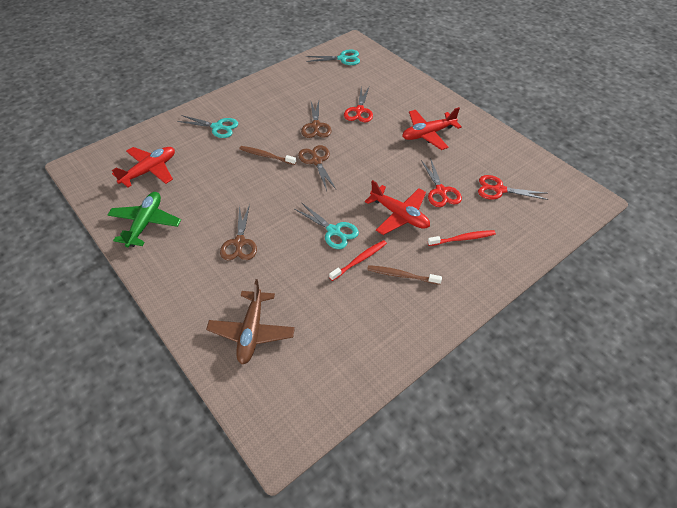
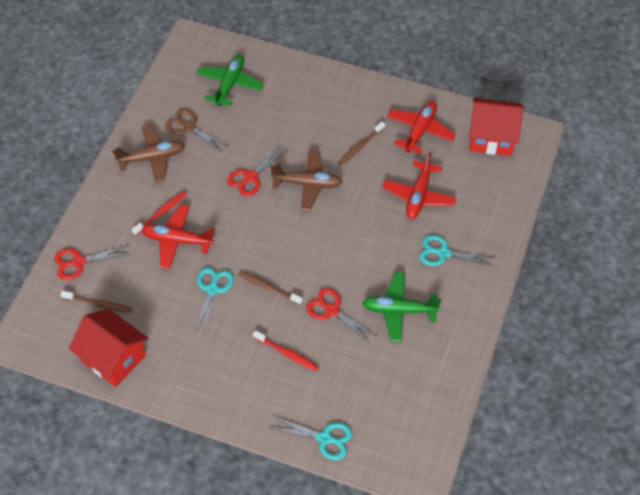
brown plane: 1 -> 2
brown scissors: 3 -> 1
brown toothbrush: 2 -> 3
green plane: 1 -> 2
red house: 0 -> 2

